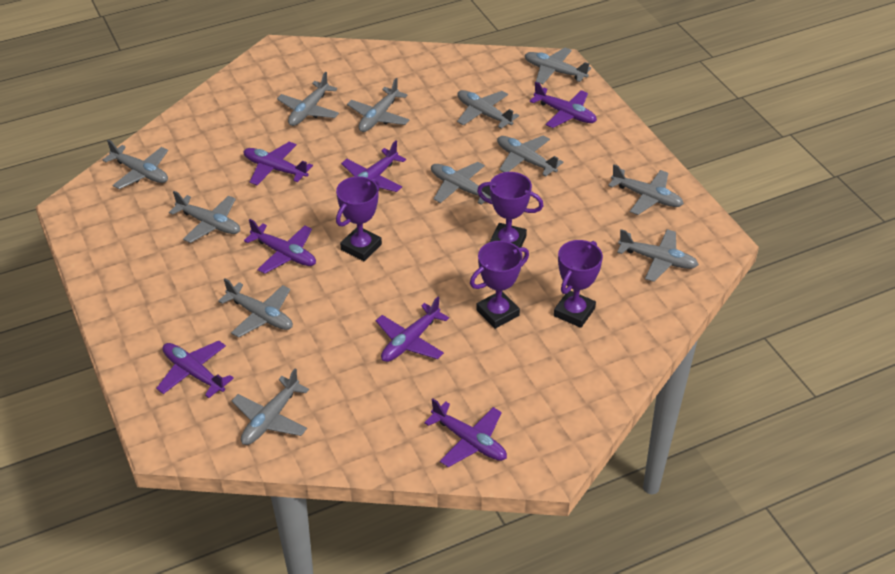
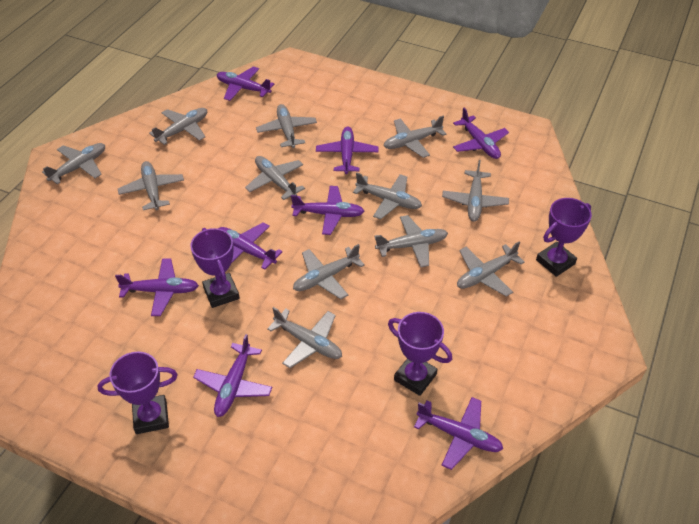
purple plane: 7 -> 8

